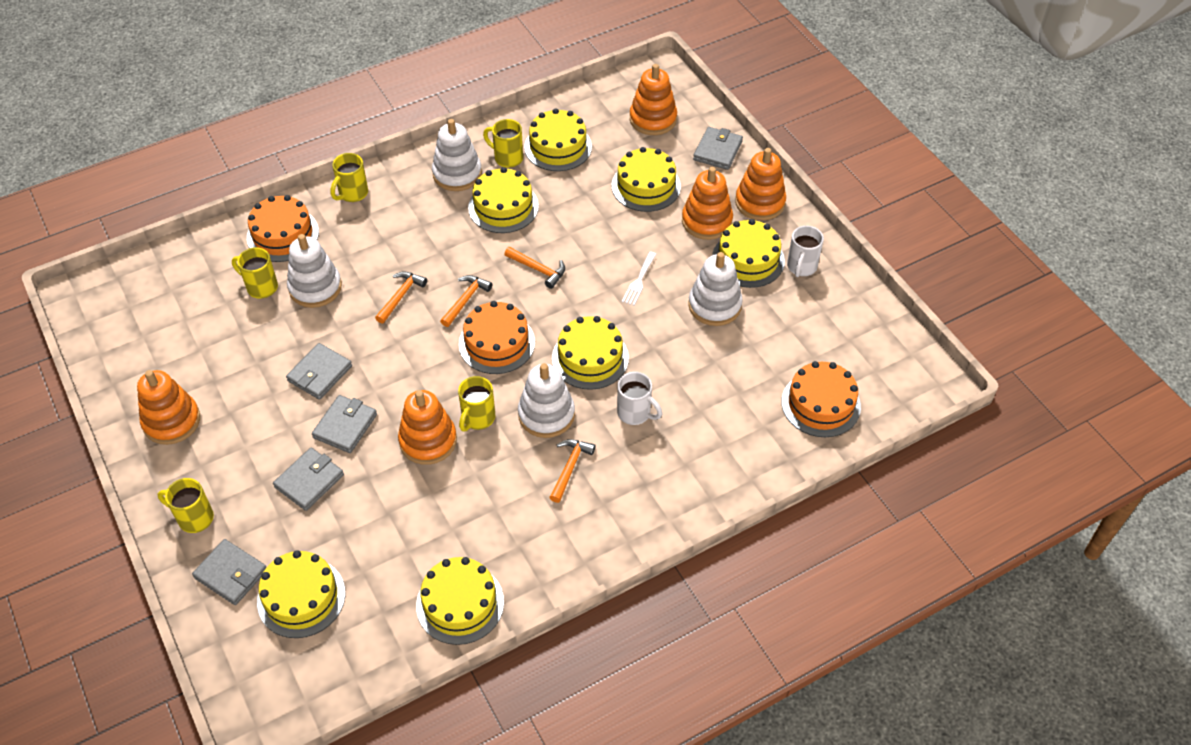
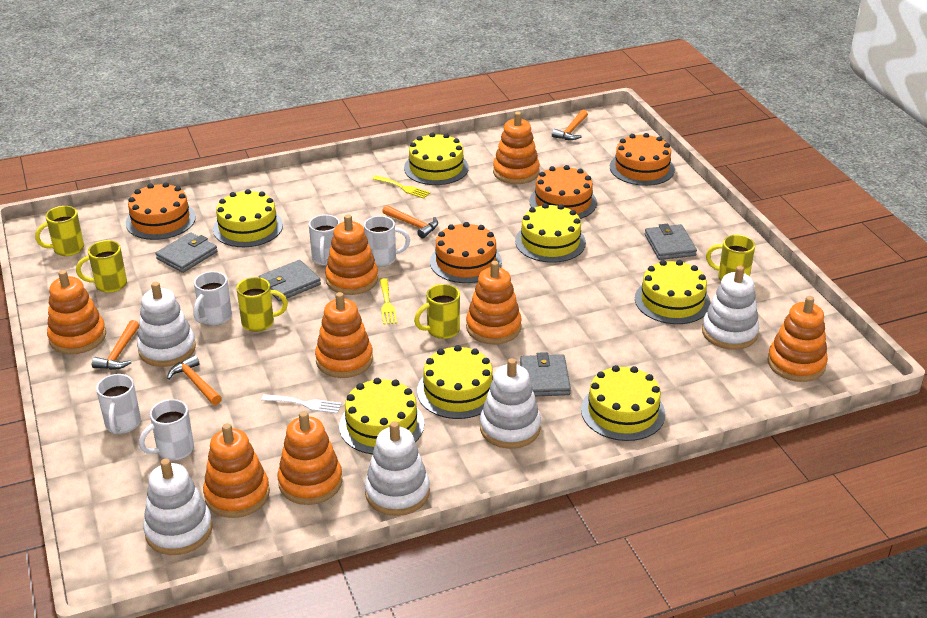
grey wallet: 5 -> 4
orange cake: 3 -> 4
orange stacking toy: 5 -> 8
white mug: 2 -> 5
white stacking toy: 4 -> 5
yellow fork: 0 -> 2

